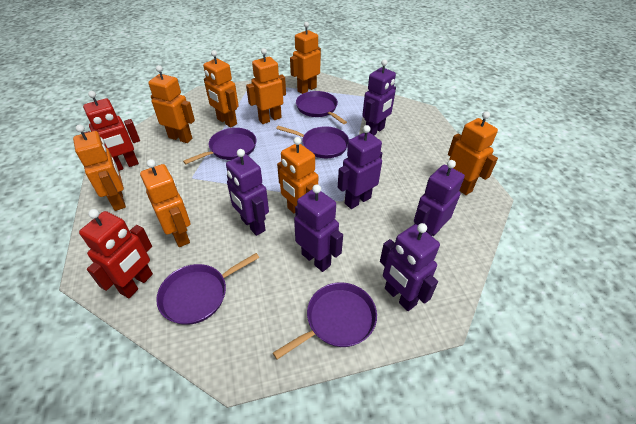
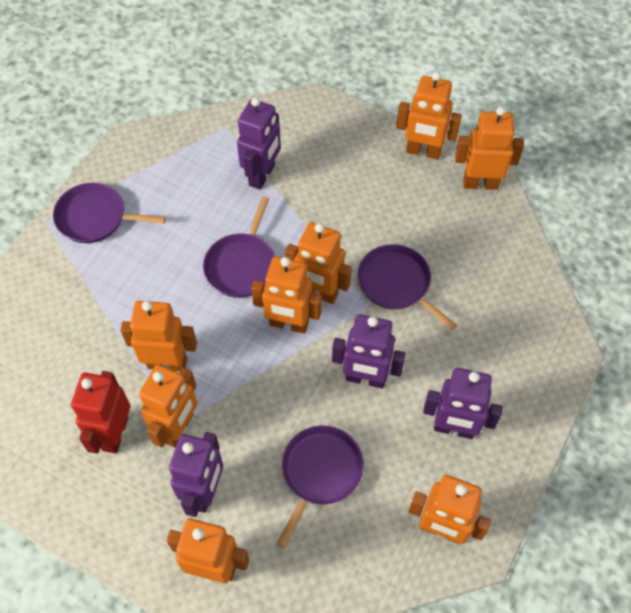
purple pan: 5 -> 4
purple robot: 6 -> 4
red robot: 2 -> 1

